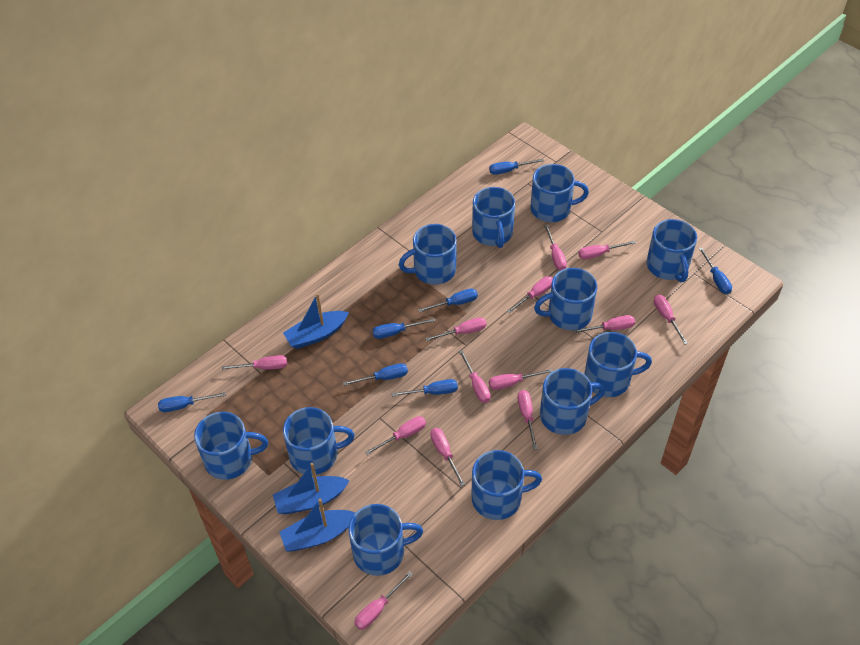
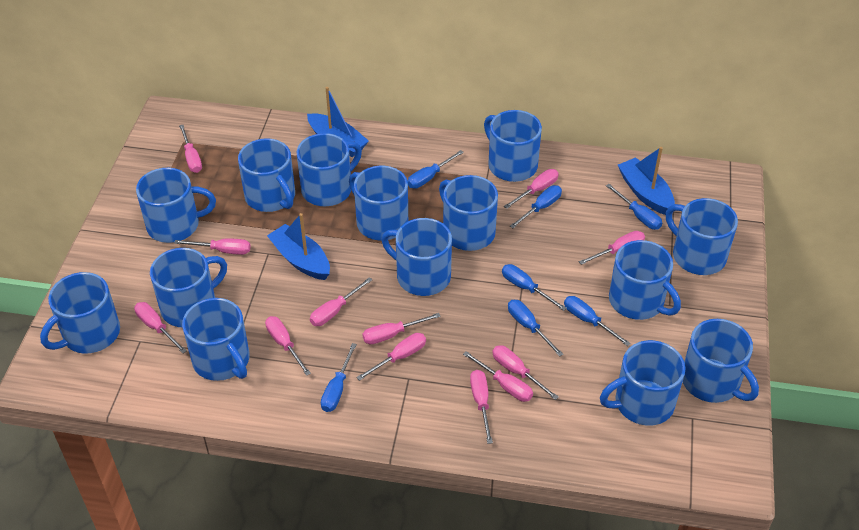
blue mug: 11 -> 14
pink screwdriver: 13 -> 12

